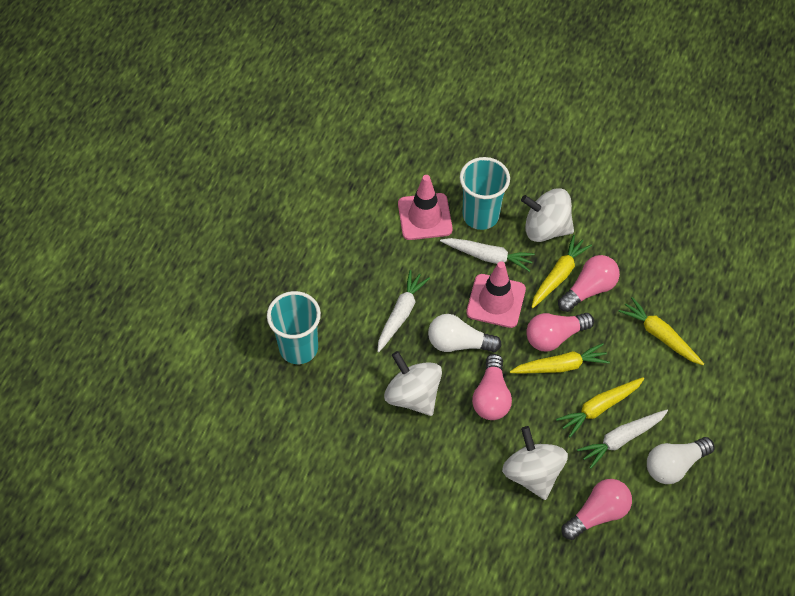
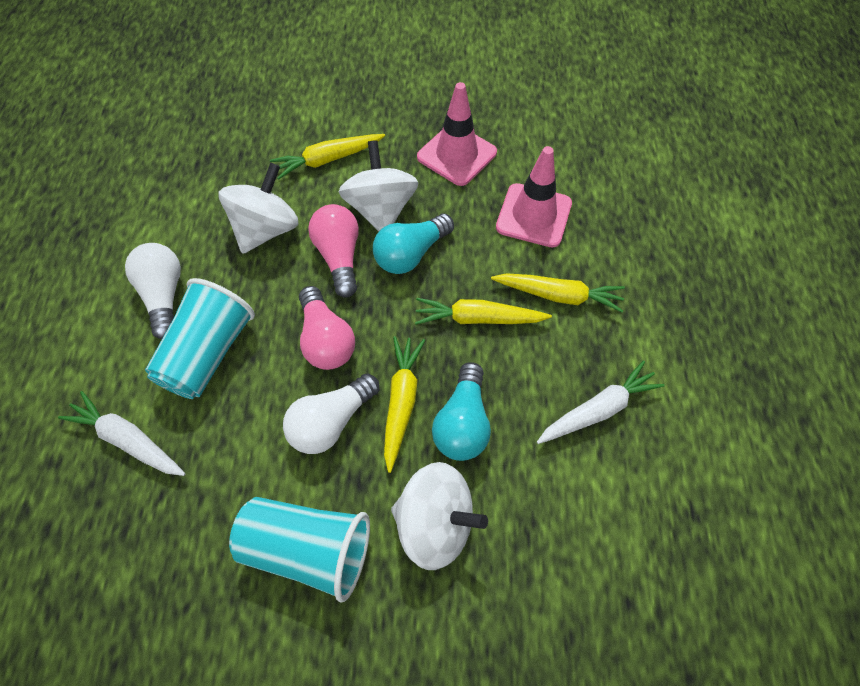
pink light bulb: 4 -> 2
turquoise light bulb: 0 -> 2
white carrot: 3 -> 2

